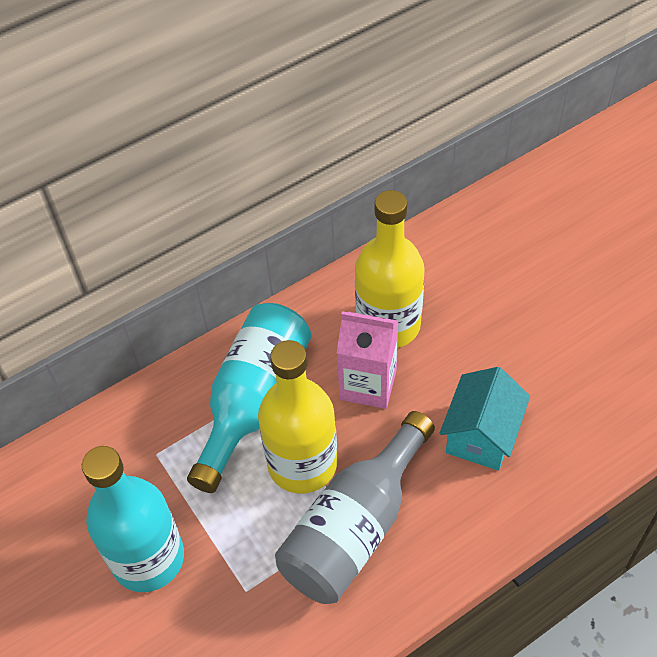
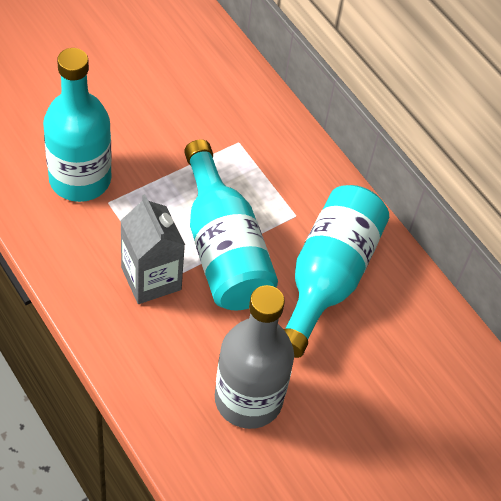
grey carton: 0 -> 1
pink carton: 1 -> 0
turquoise bottle: 2 -> 3
turquoise house: 1 -> 0
yellow bottle: 2 -> 0

